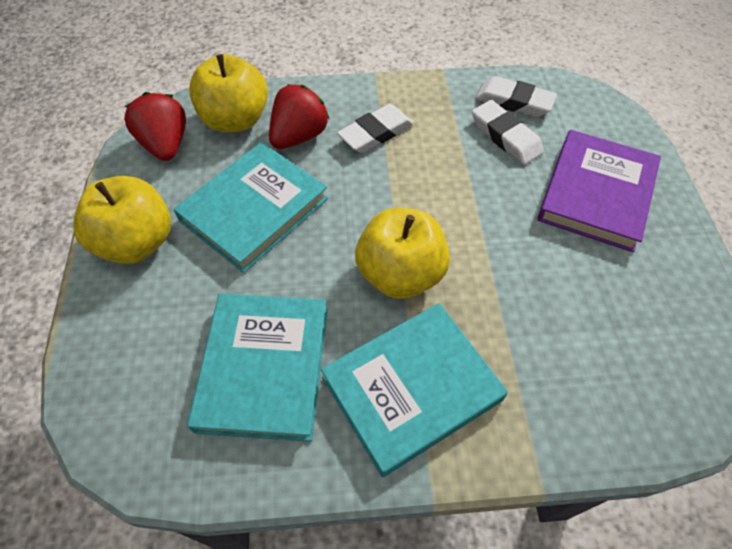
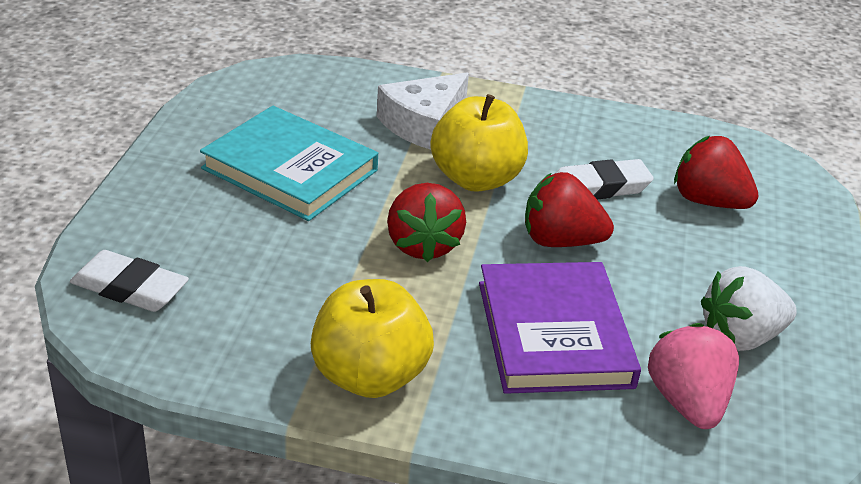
pink strawberry: 0 -> 1
red strawberry: 2 -> 3
turquoise book: 3 -> 1
white cheese: 0 -> 1
white eraser: 3 -> 2
white strawberry: 0 -> 1
yellow apple: 3 -> 2

